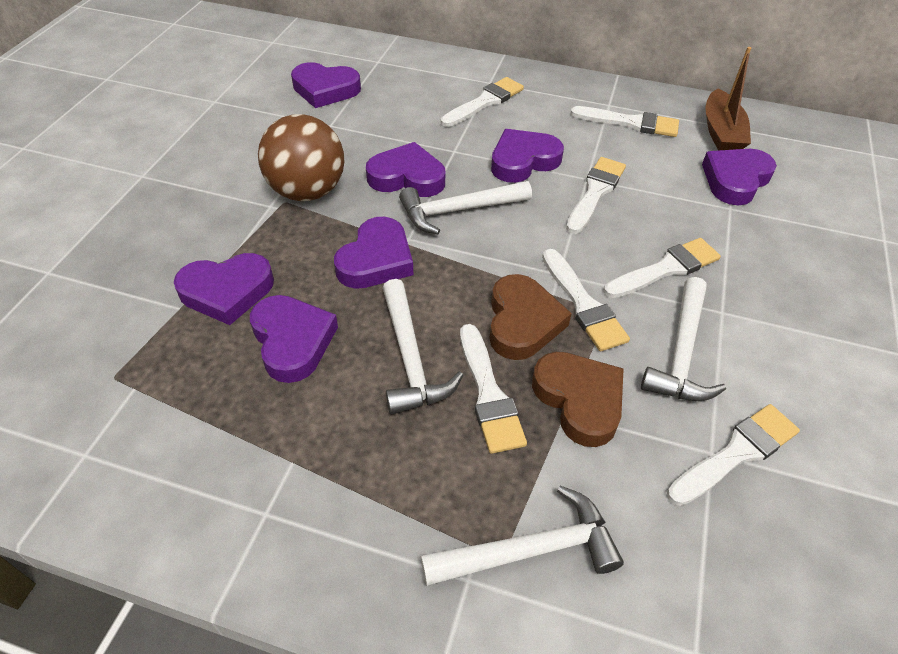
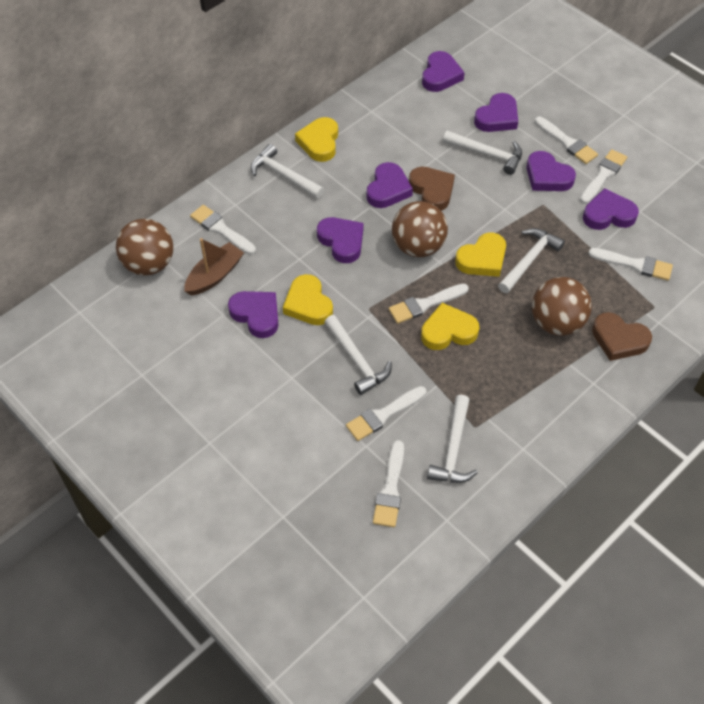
brown ball: 1 -> 3
white hammer: 4 -> 5
yellow heart: 0 -> 4

